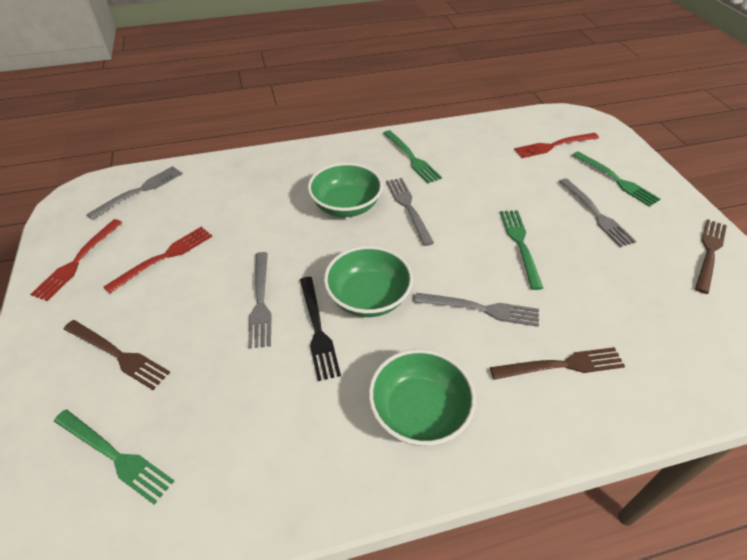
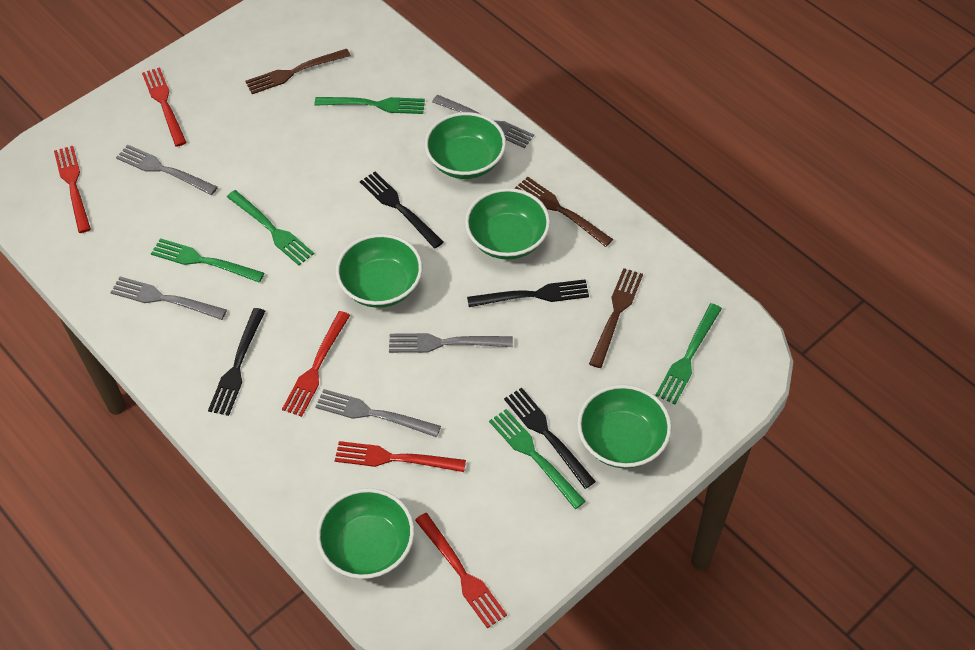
black fork: 1 -> 4
green bowl: 3 -> 5
green fork: 4 -> 5
red fork: 3 -> 5

